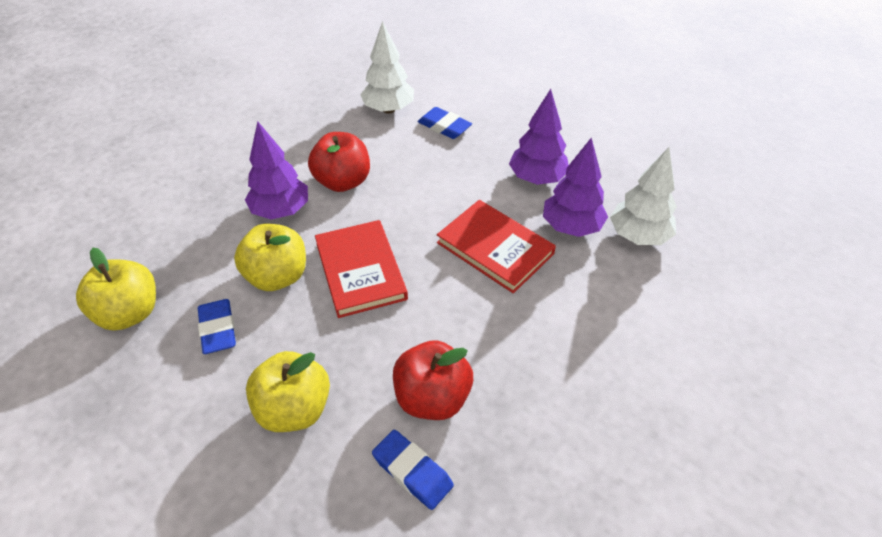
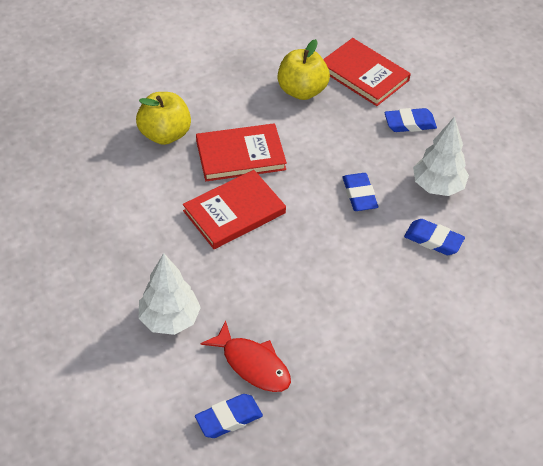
blue eraser: 3 -> 4
purple tree: 3 -> 0
red apple: 2 -> 0
red book: 2 -> 3
red fish: 0 -> 1
yellow apple: 3 -> 2

